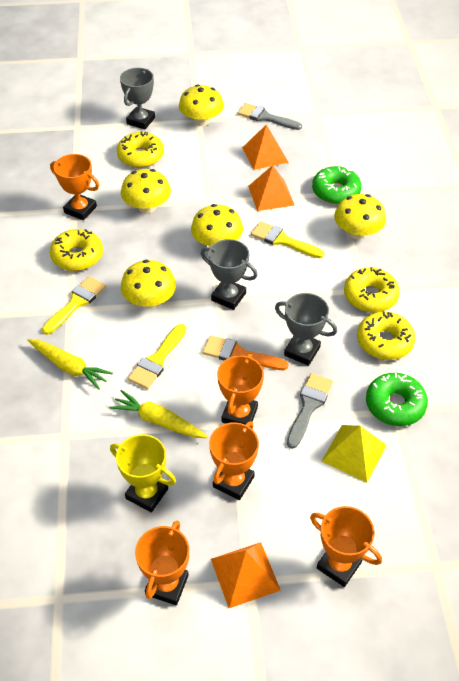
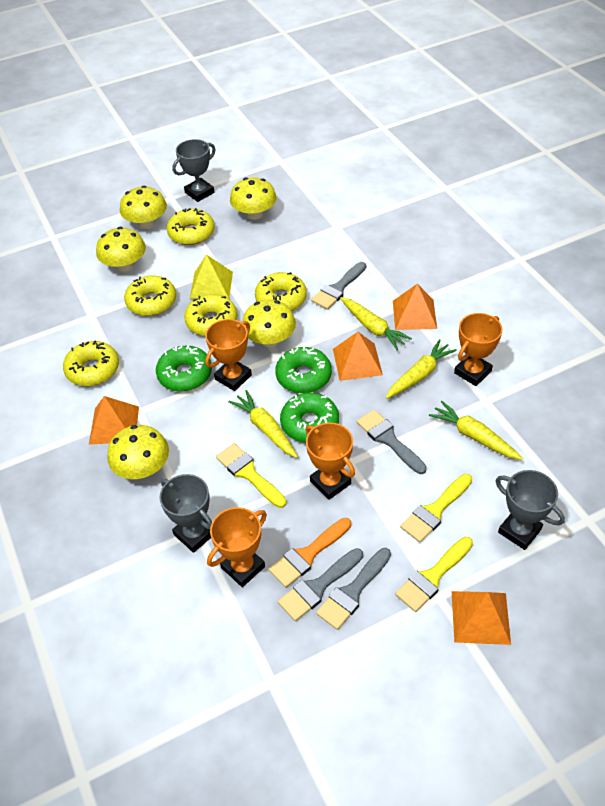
green donut: 2 -> 3
grey brush: 2 -> 4
orange pyramid: 3 -> 4
orange trophy: 5 -> 4
yellow carrot: 2 -> 4
yellow donut: 4 -> 5
yellow trophy: 1 -> 0

